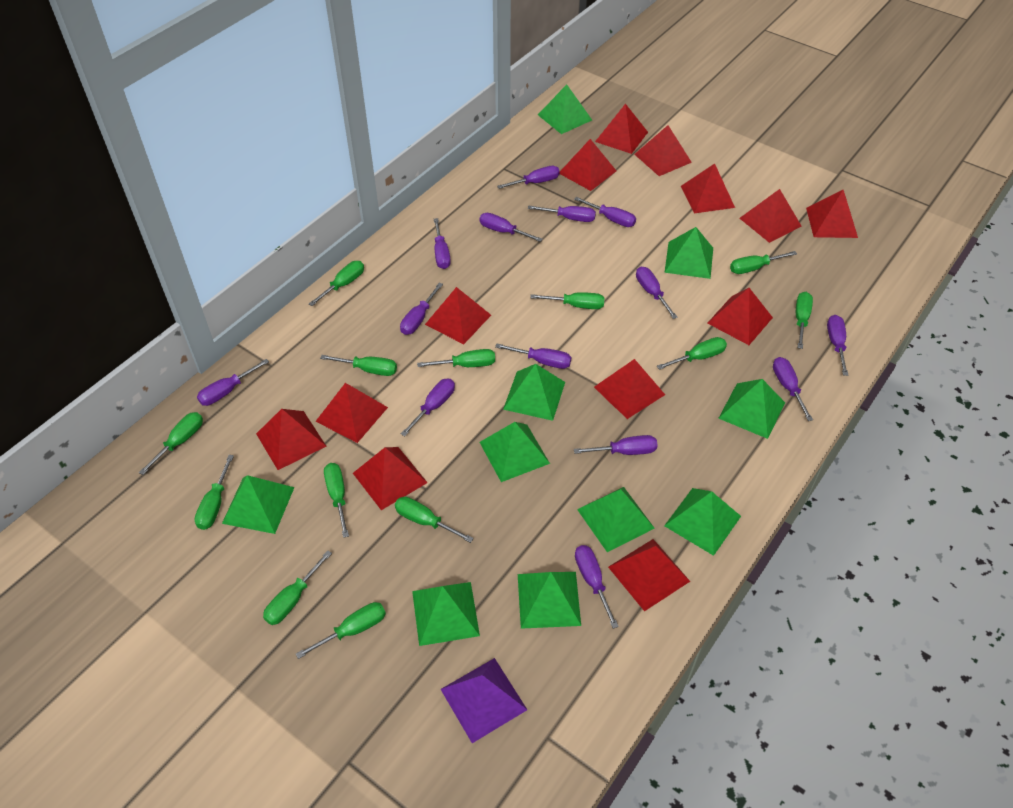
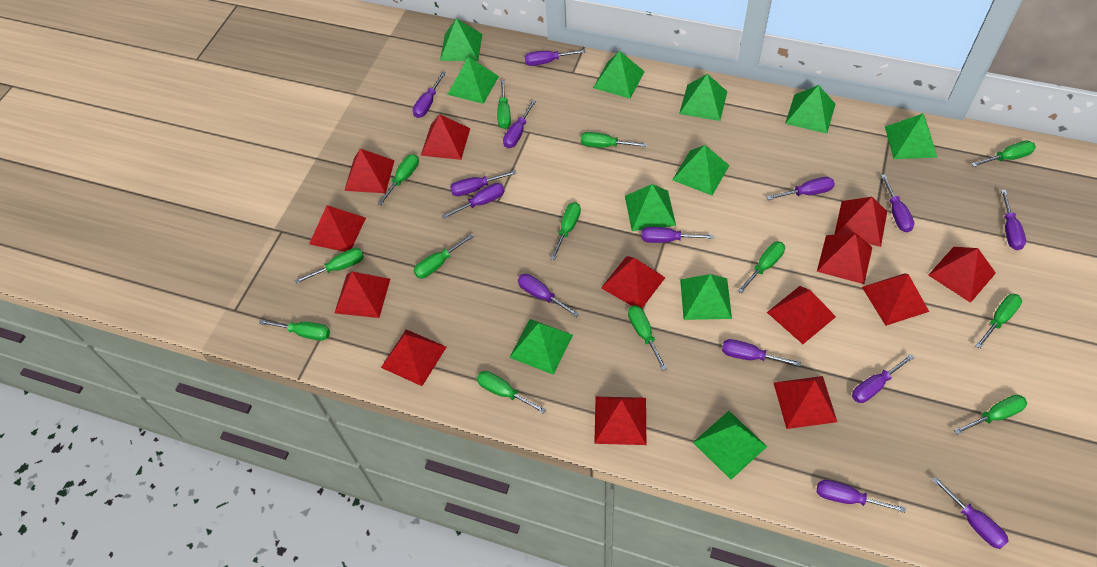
green pyramid: 10 -> 11
purple pyramid: 1 -> 0

